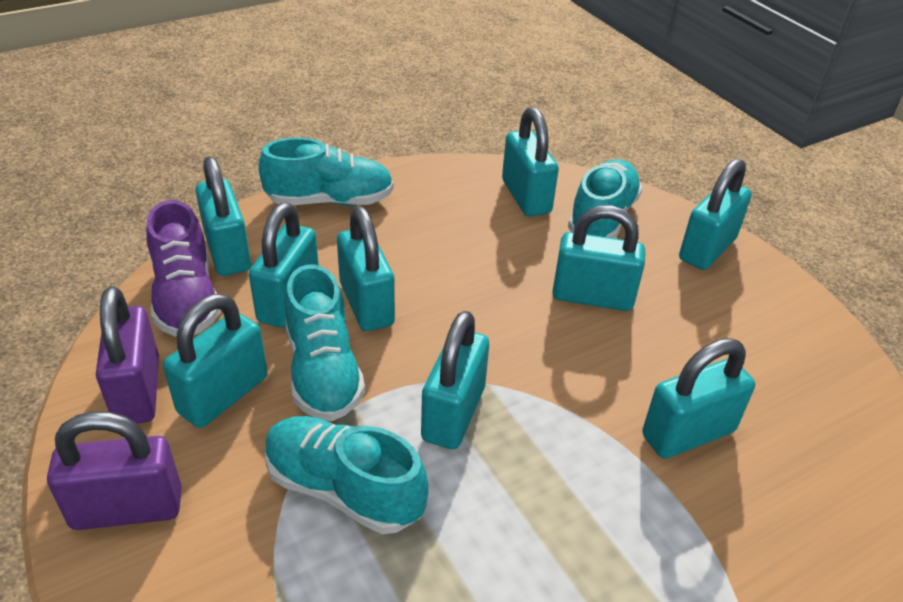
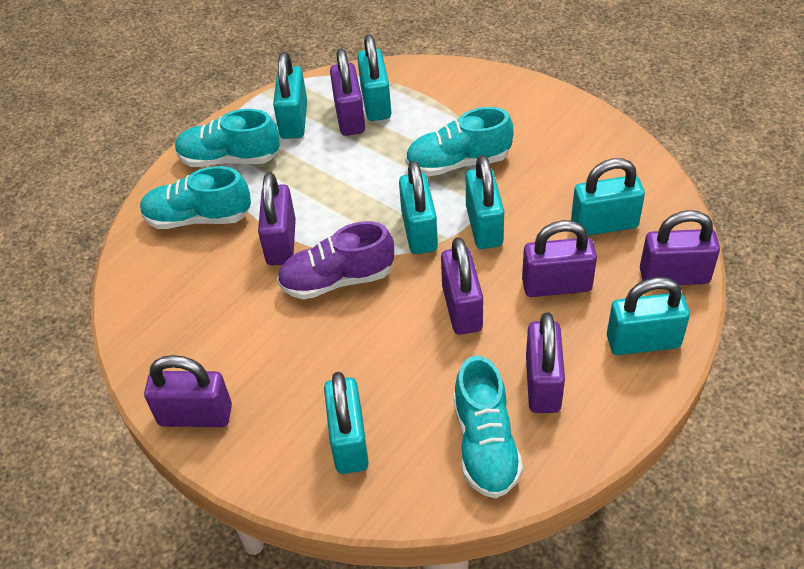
purple padlock: 2 -> 7
turquoise padlock: 9 -> 7

